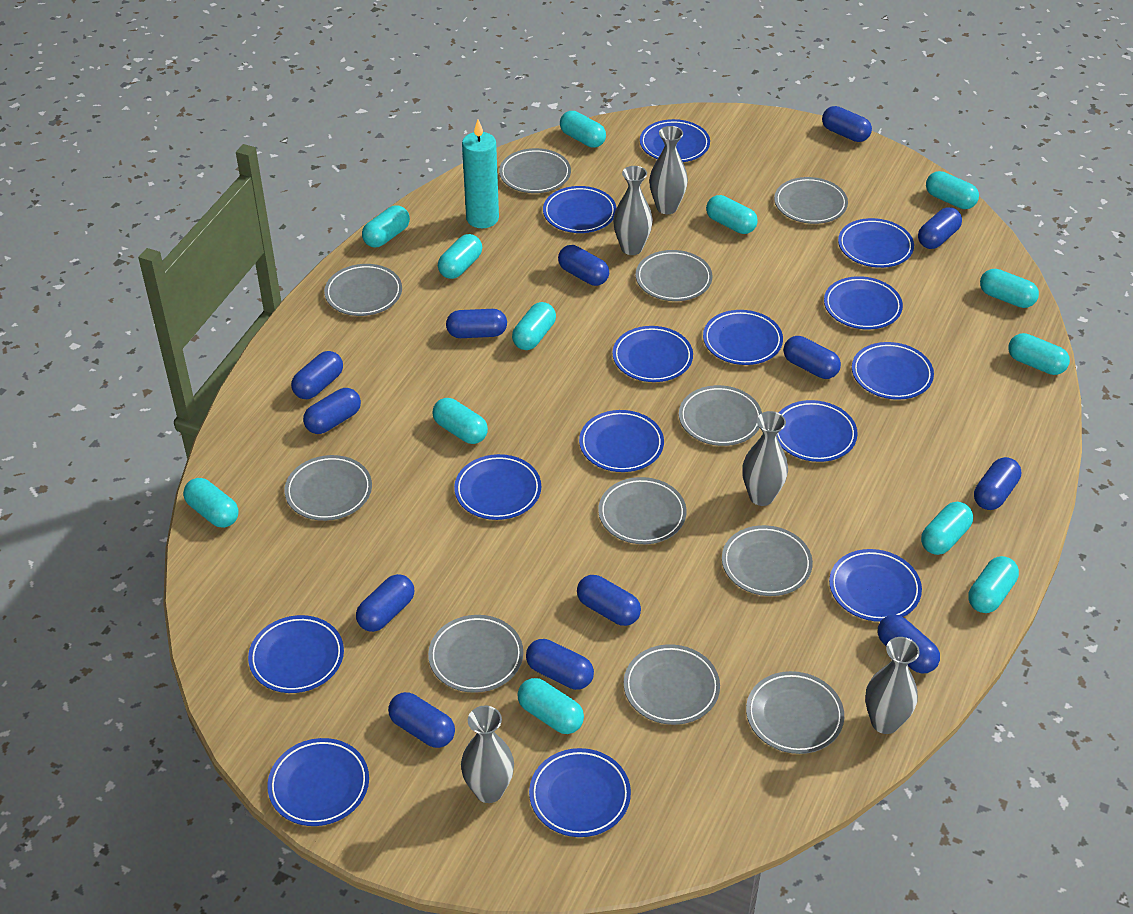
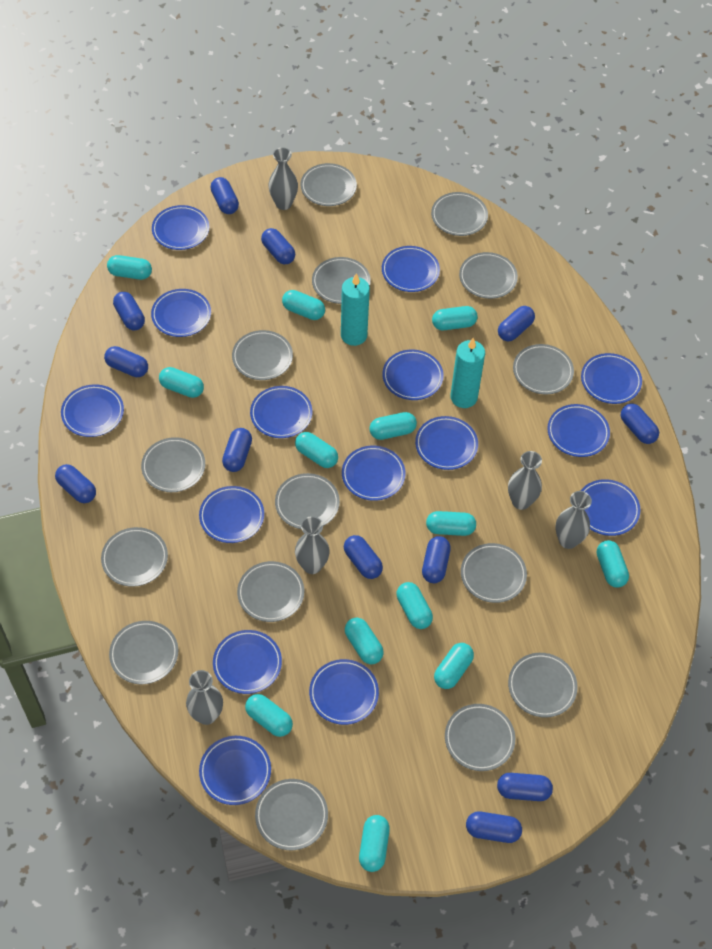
blue capsule: 13 -> 12
blue plate: 14 -> 15
grey plate: 11 -> 15
turquoise candle: 1 -> 2

